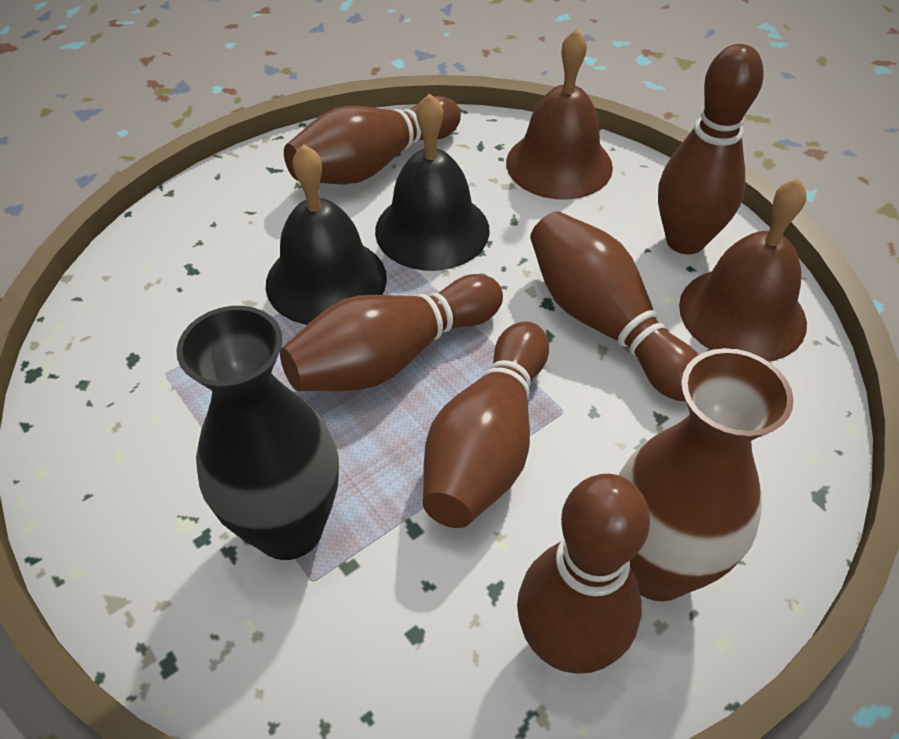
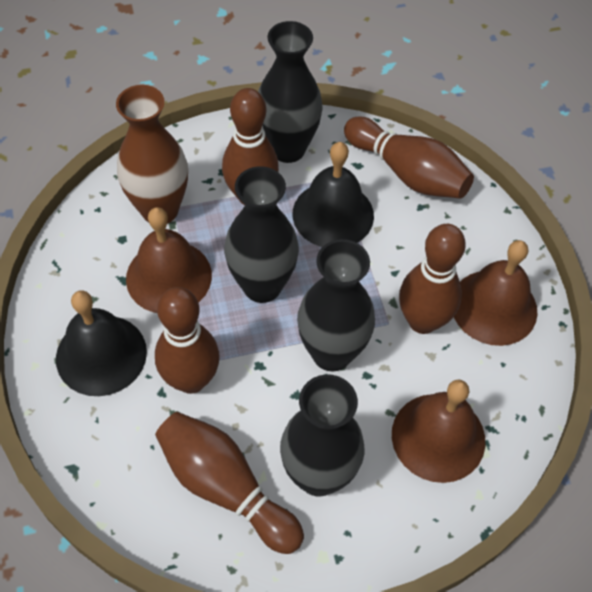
black vase: 1 -> 4
brown bell: 2 -> 3
brown bowling pin: 6 -> 5

